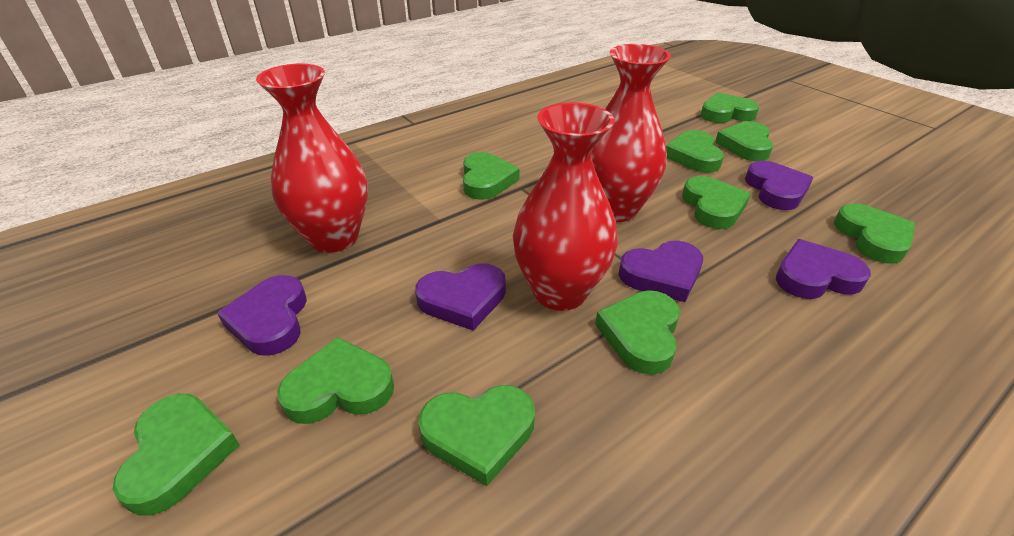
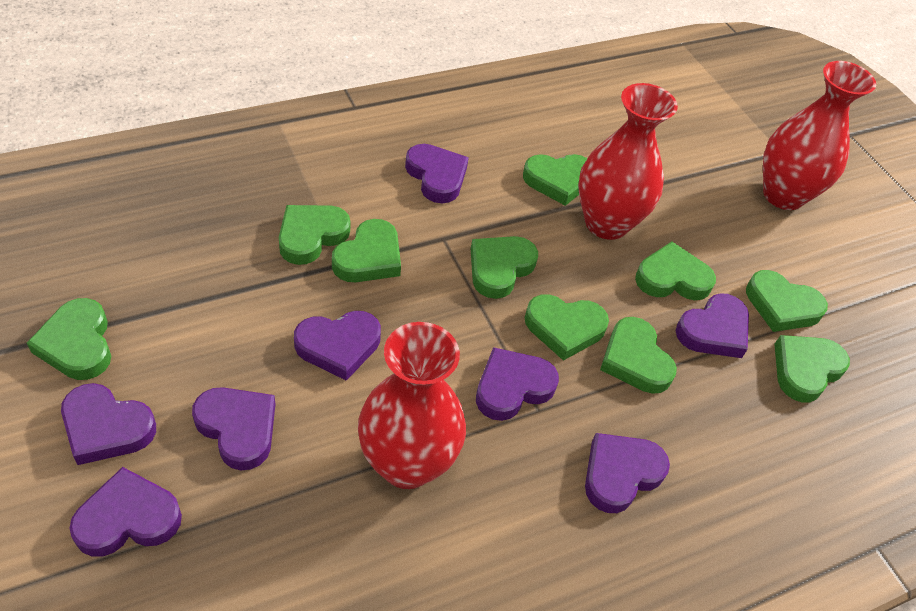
purple heart: 5 -> 8

